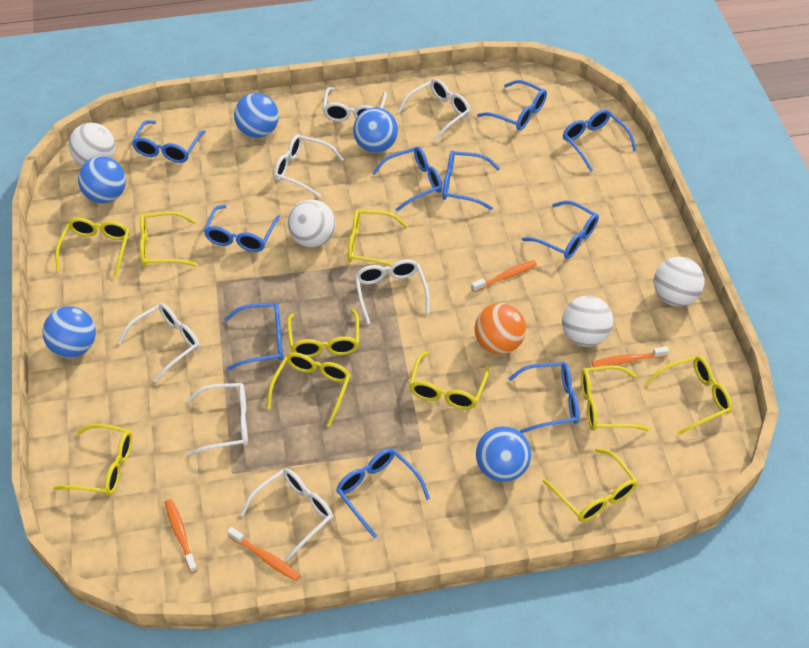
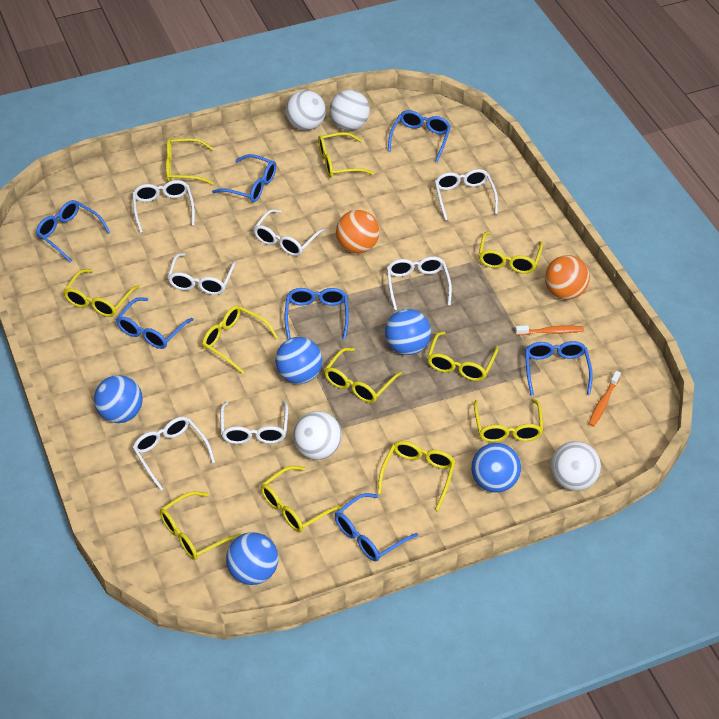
blue glasses: 10 -> 7
orange ball: 1 -> 2
orange toothbrush: 4 -> 2
yellow glasses: 10 -> 11

